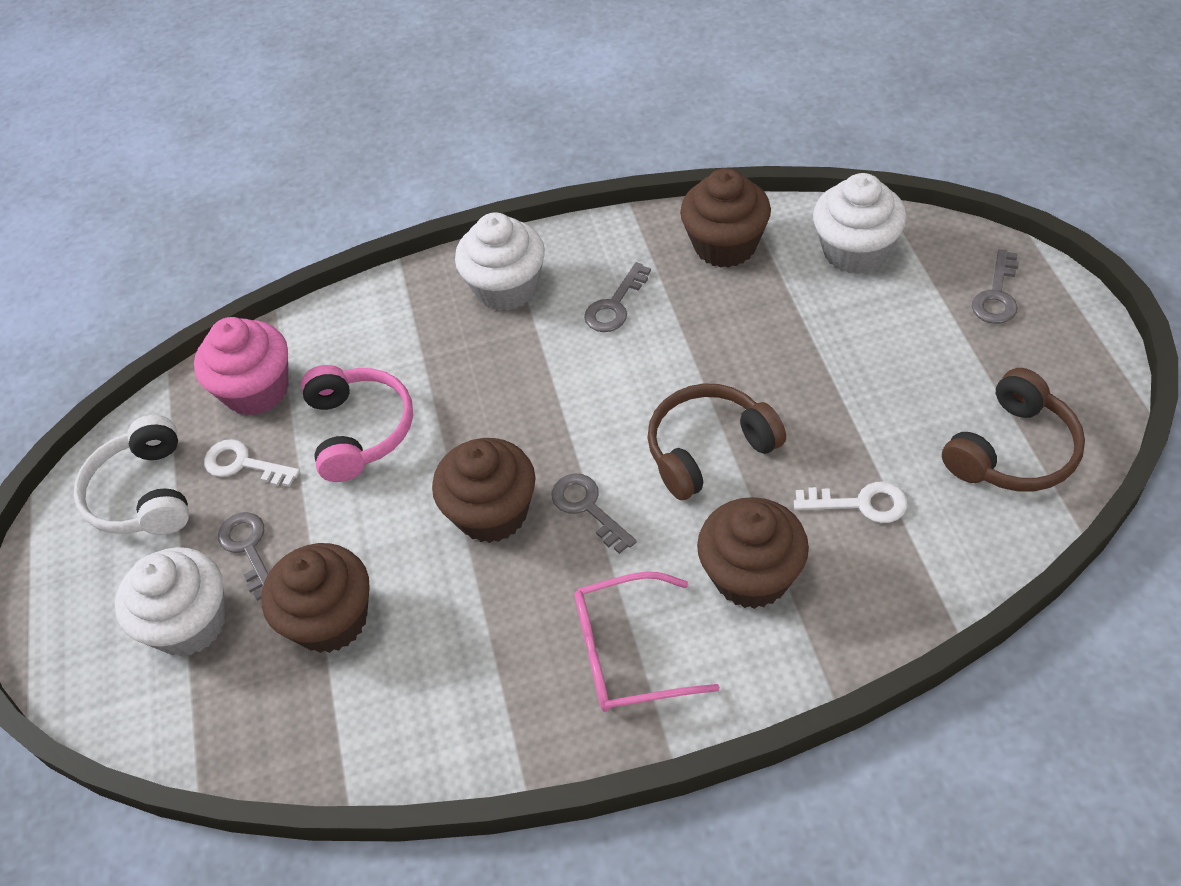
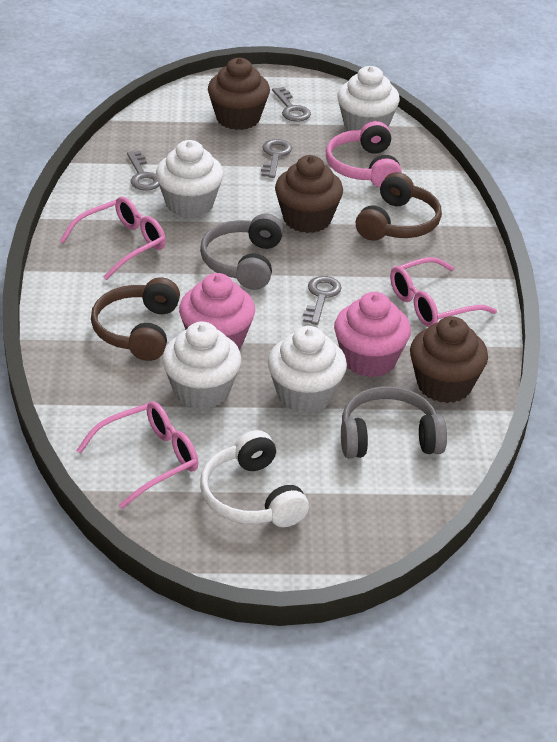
brown cupcake: 4 -> 3
grey headphones: 0 -> 2
pink cupcake: 1 -> 2
pink glasses: 1 -> 3
white cupcake: 3 -> 4
white key: 2 -> 0

